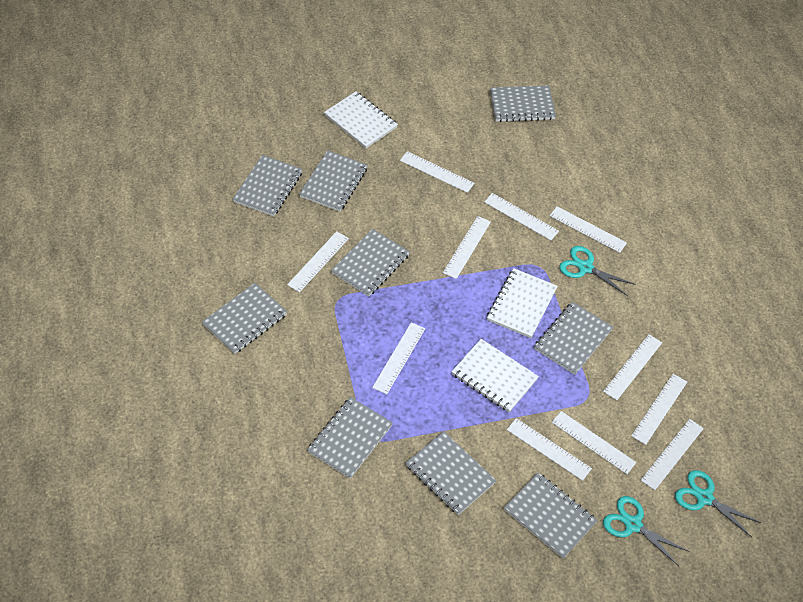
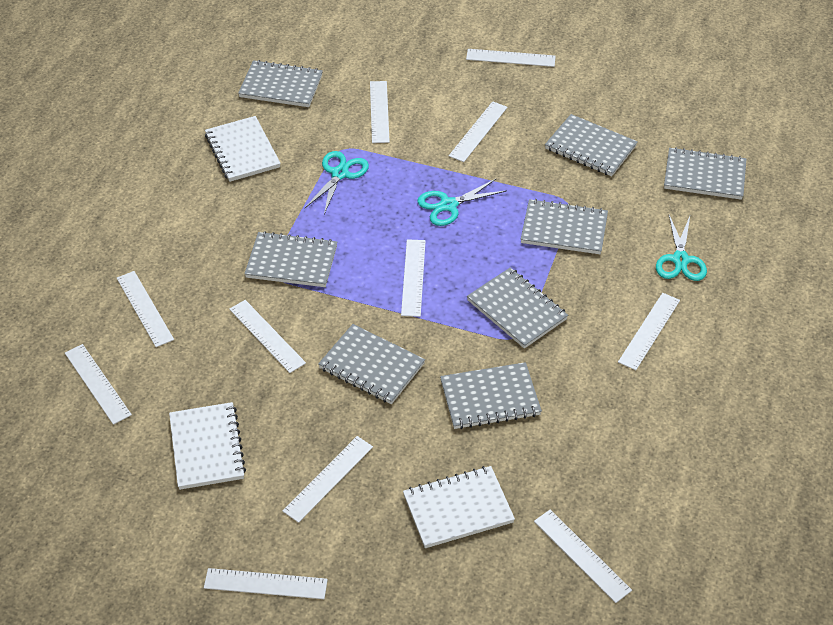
grey notebook: 9 -> 8

